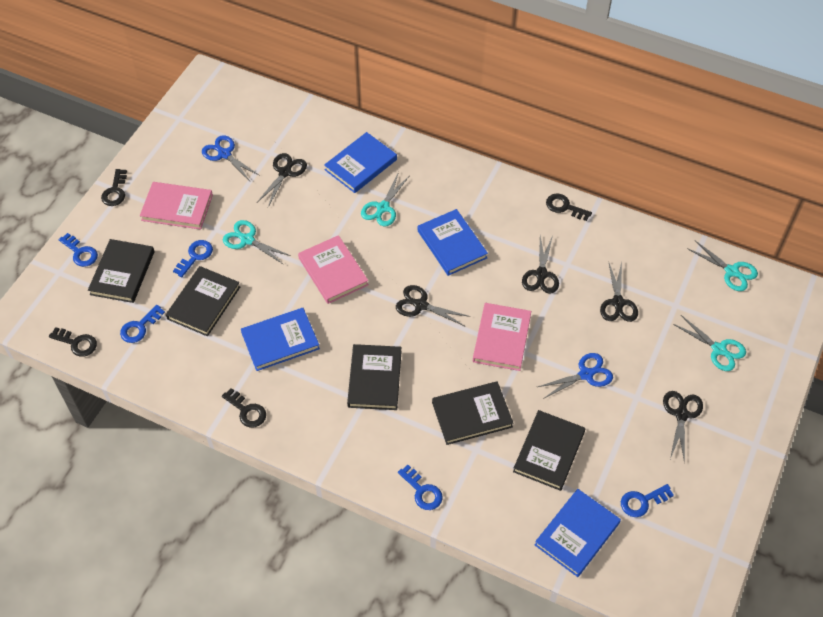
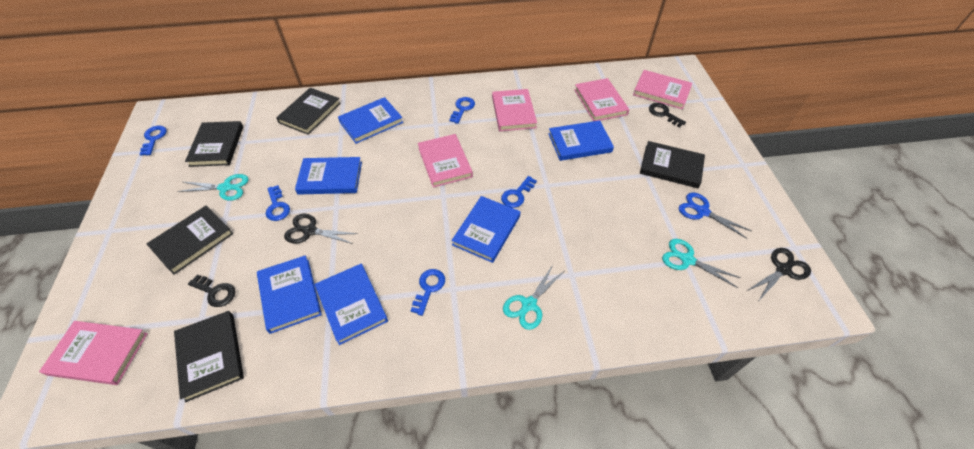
black key: 4 -> 2
black scissors: 5 -> 2
blue book: 4 -> 6
blue scissors: 2 -> 1
pink book: 3 -> 5
turquoise scissors: 4 -> 3

